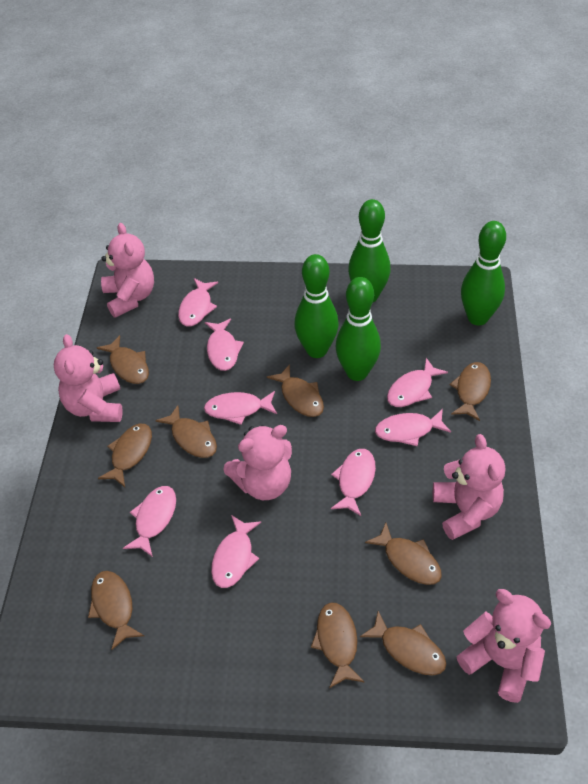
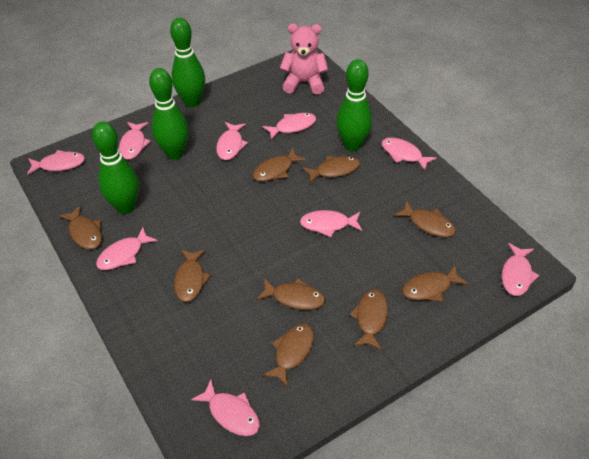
pink fish: 8 -> 9
pink teddy bear: 5 -> 1

